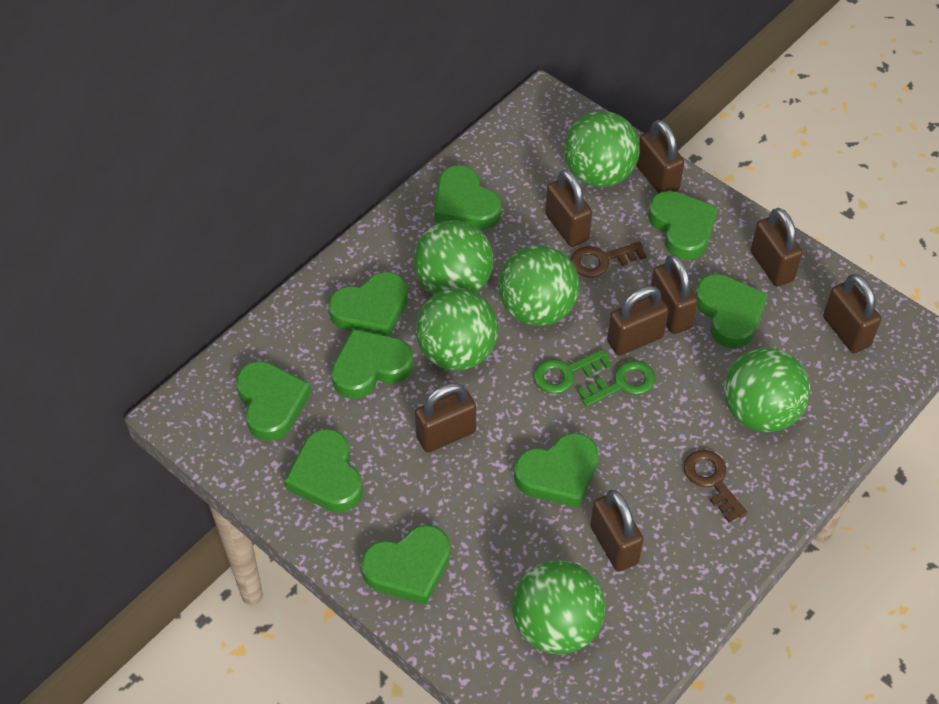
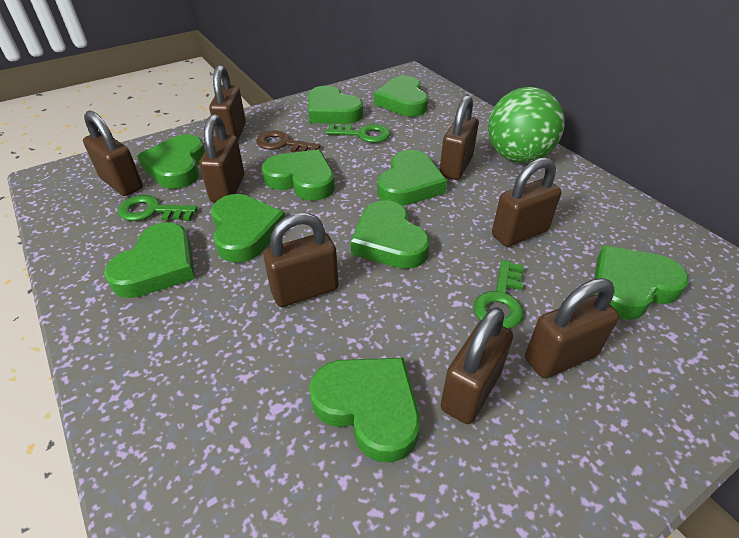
brown key: 2 -> 1
green ball: 6 -> 1
green heart: 9 -> 10
green key: 2 -> 3

